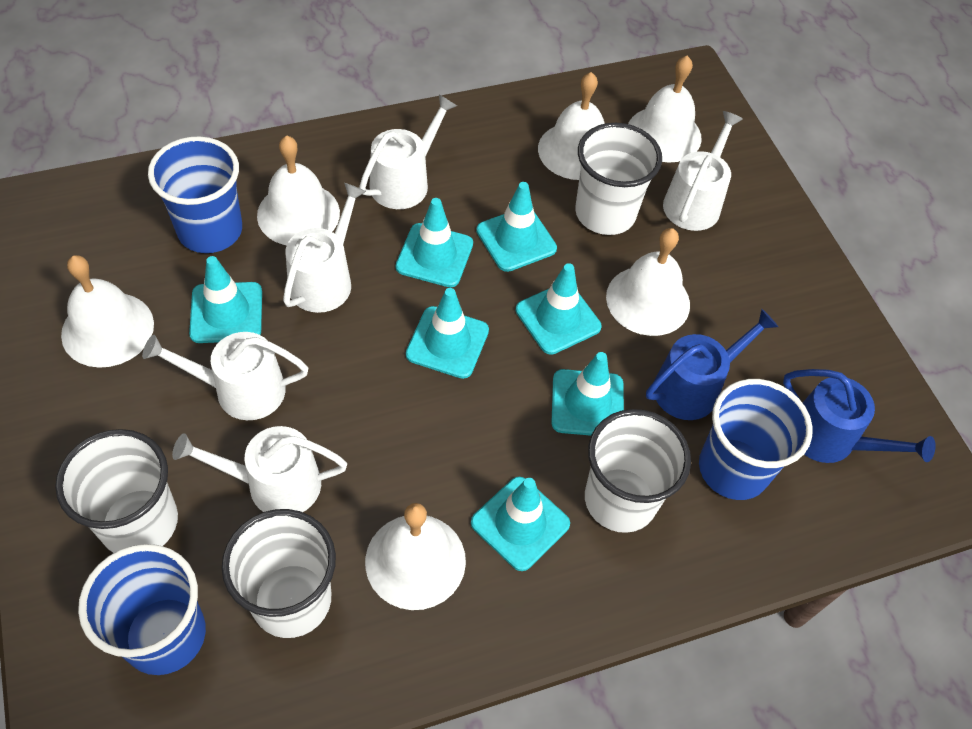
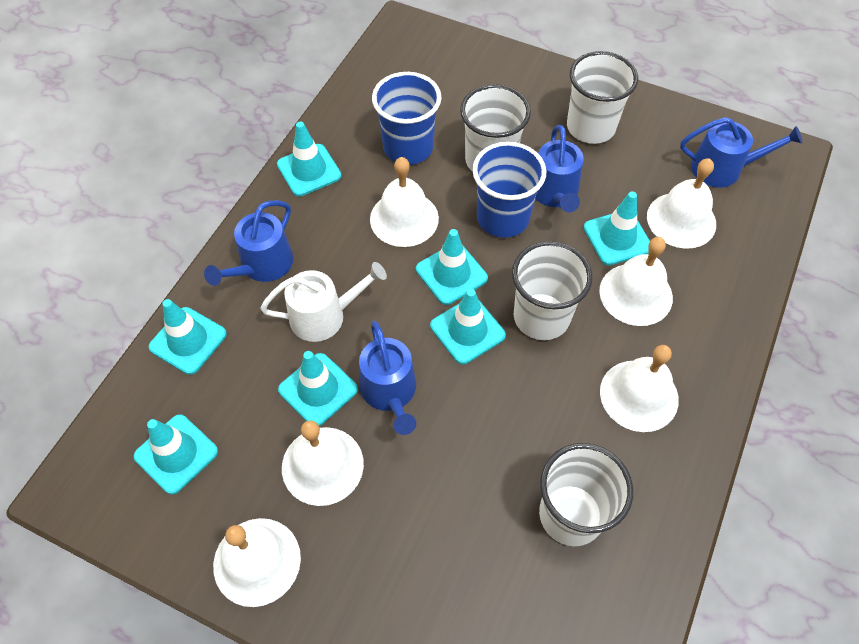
blue cup: 3 -> 2
blue watering can: 2 -> 4
white watering can: 5 -> 1

